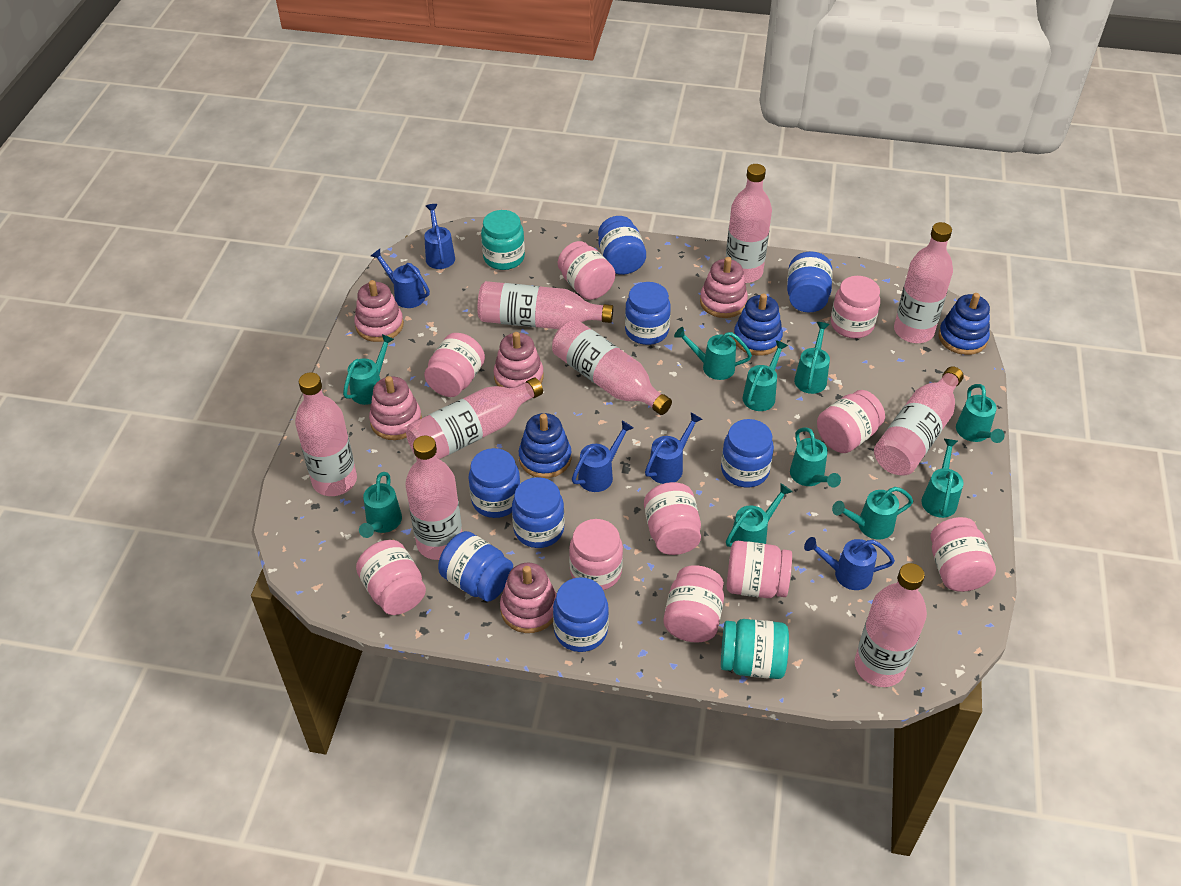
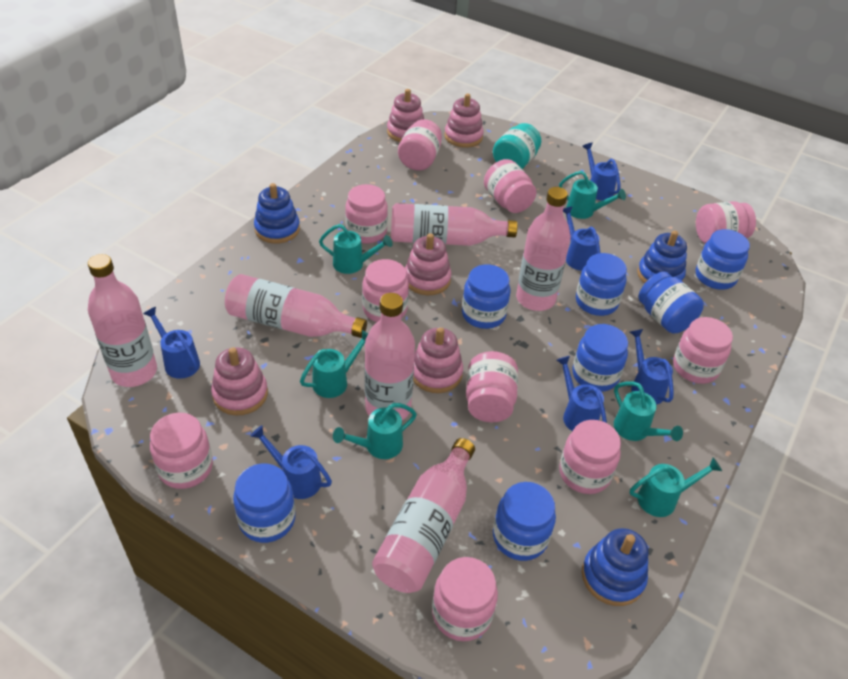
blue jar: 8 -> 7
blue watering can: 5 -> 6
pink bottle: 9 -> 6
turquoise jar: 2 -> 1
turquoise watering can: 10 -> 6

